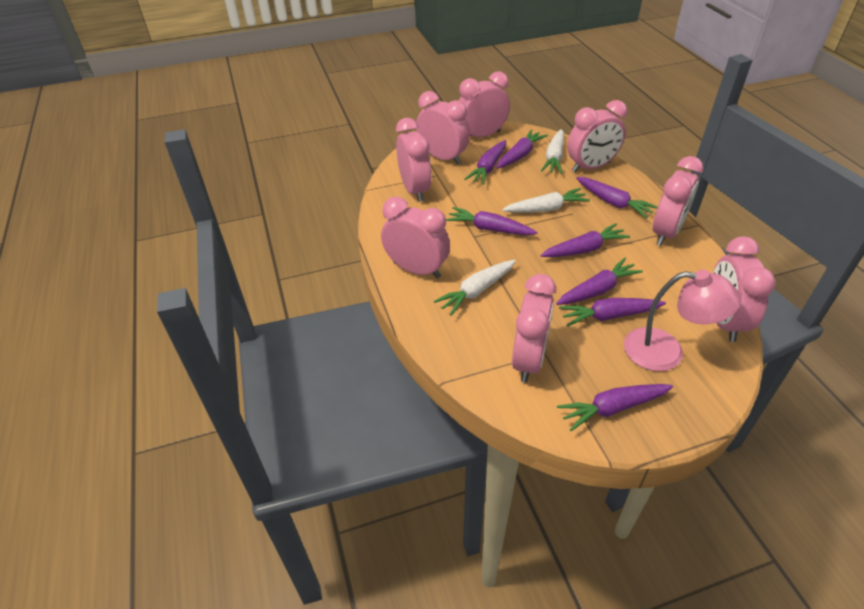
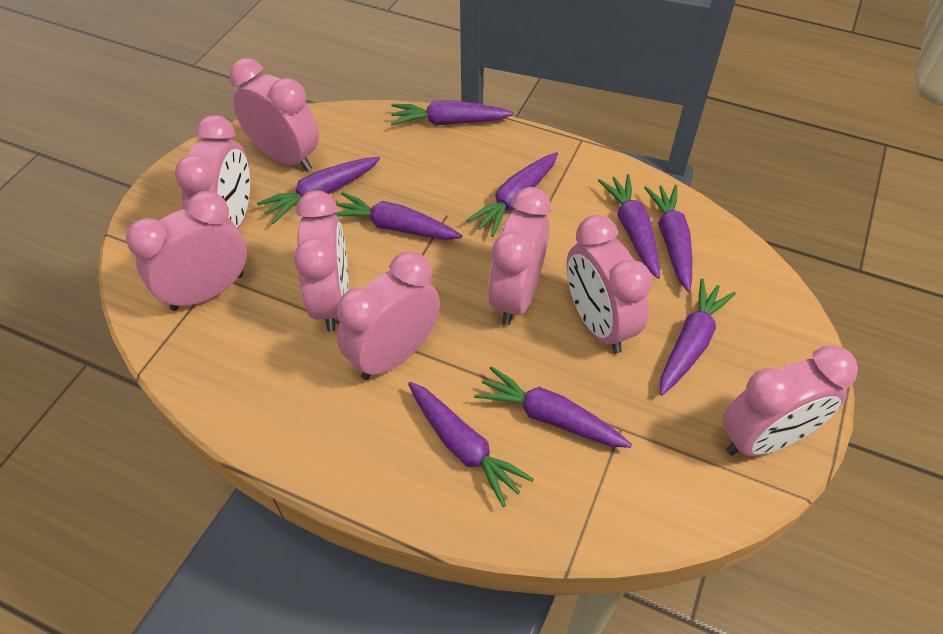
pink lamp: 1 -> 0
purple carrot: 8 -> 9
white carrot: 3 -> 0

